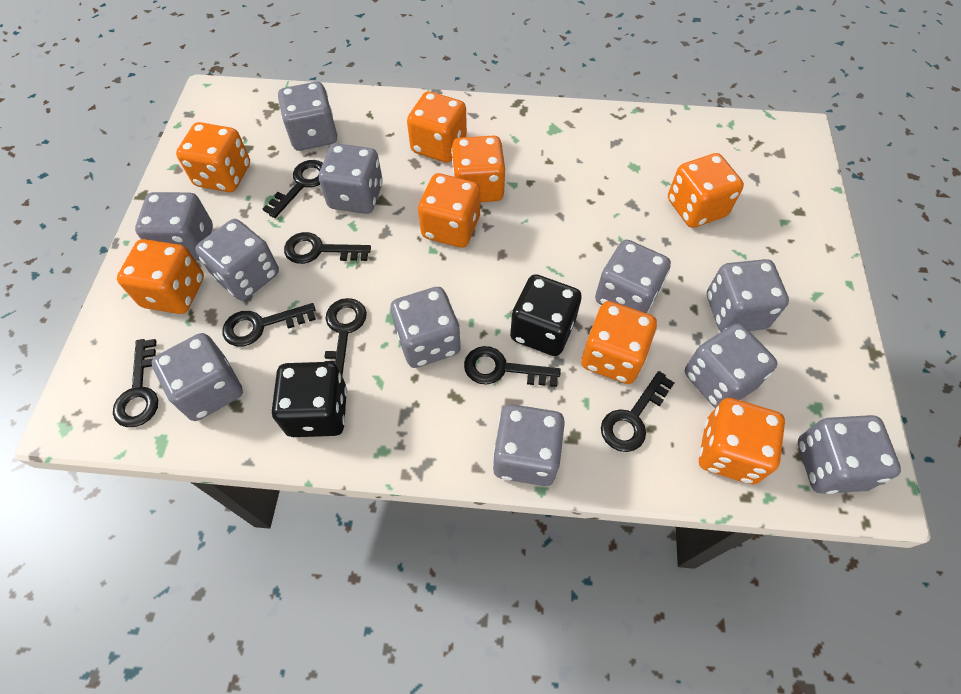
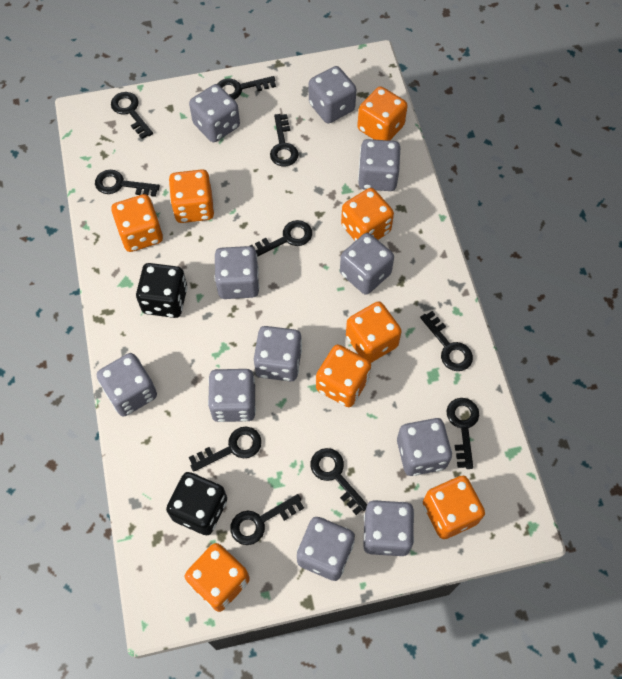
black key: 7 -> 10

